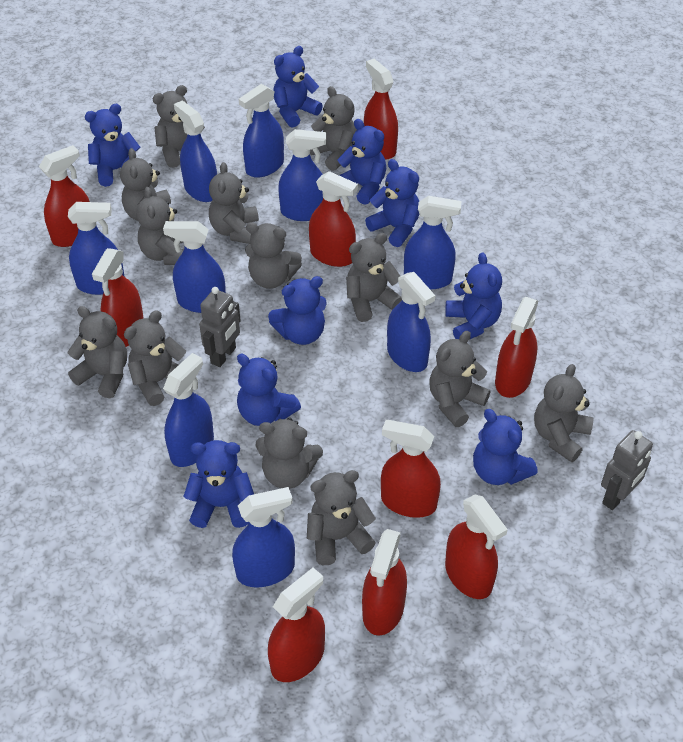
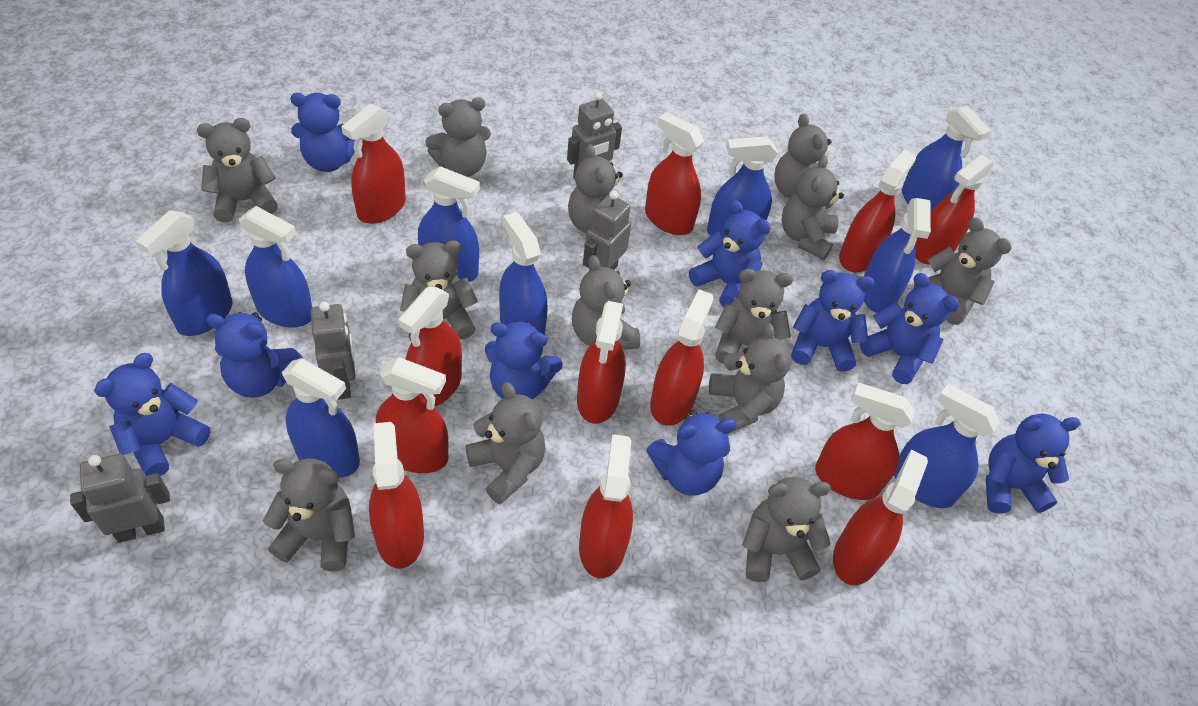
grey robot: 2 -> 4
red spray bottle: 9 -> 12

